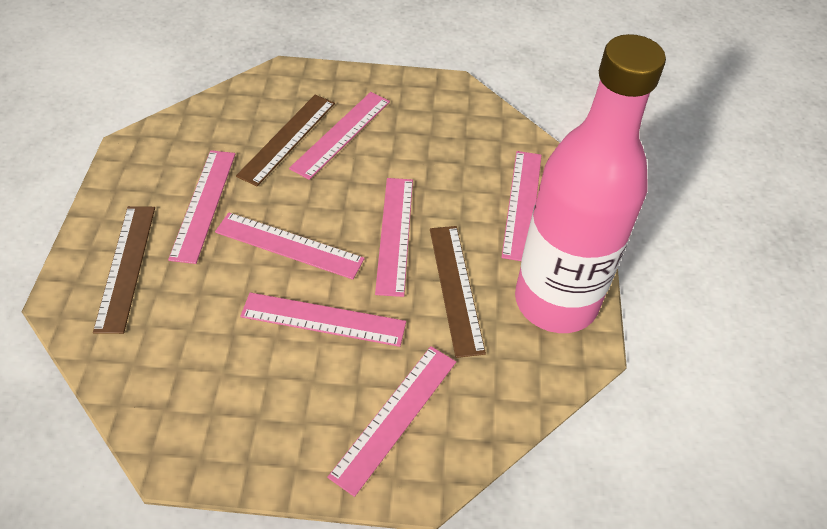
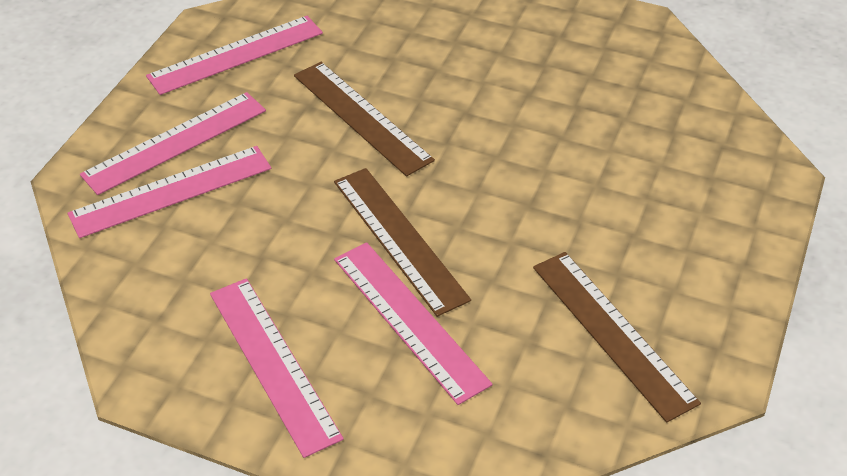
pink bottle: 1 -> 0
pink ruler: 7 -> 5

